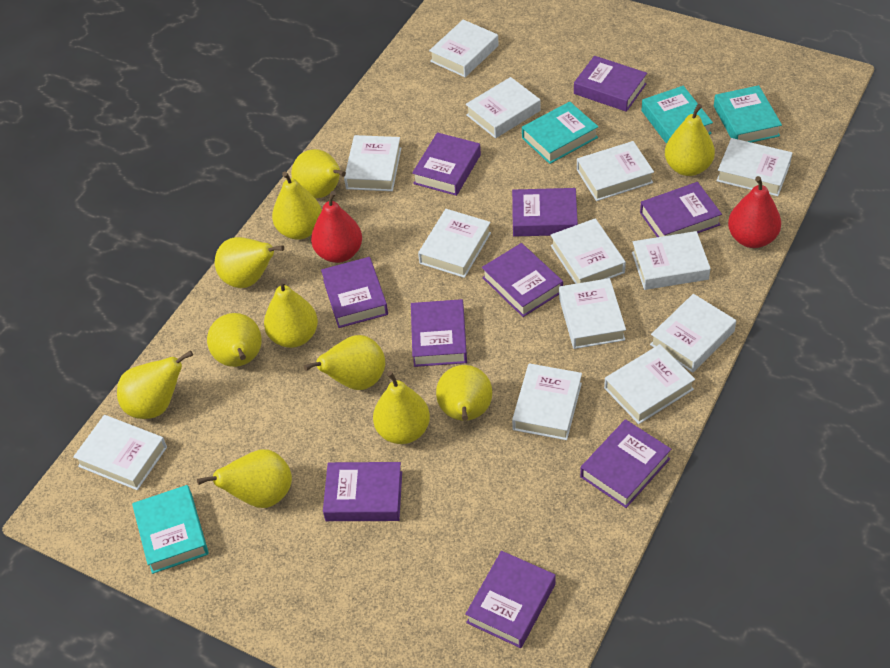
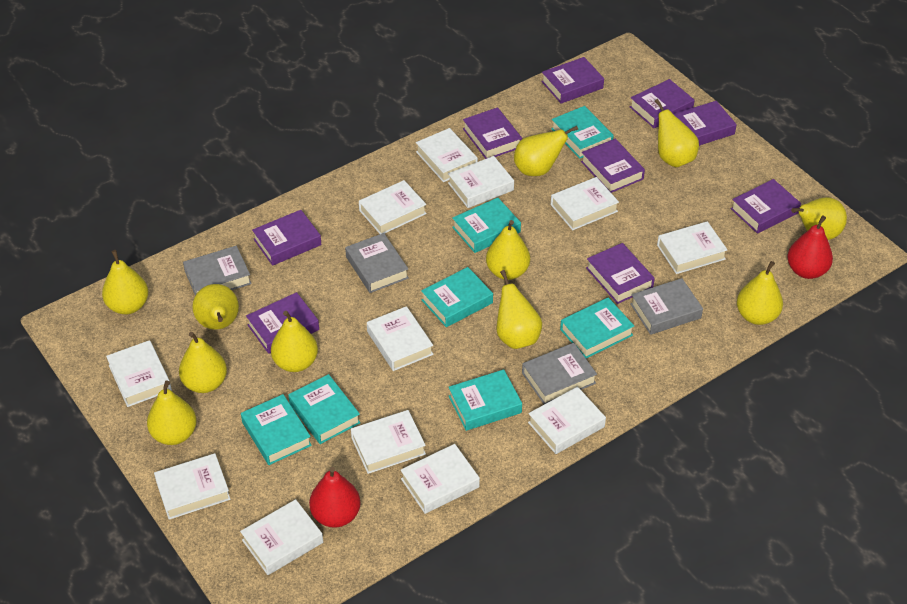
grey book: 0 -> 4
purple book: 10 -> 9
turquoise book: 4 -> 7
white book: 13 -> 12

